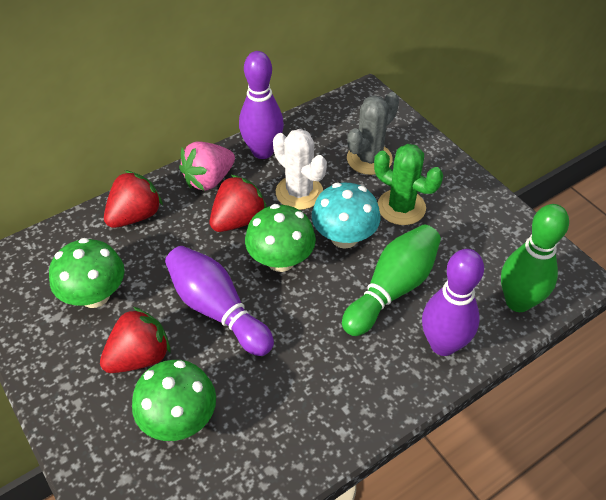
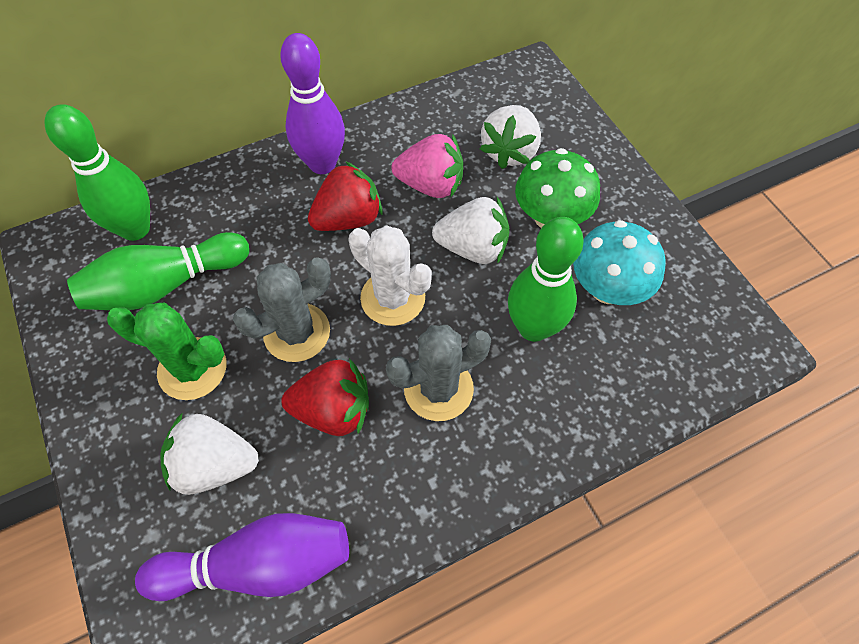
green bowling pin: 2 -> 3
green mushroom: 3 -> 1
grey cactus: 1 -> 2
purple bowling pin: 3 -> 2
red strawberry: 3 -> 2
white strawberry: 0 -> 3

